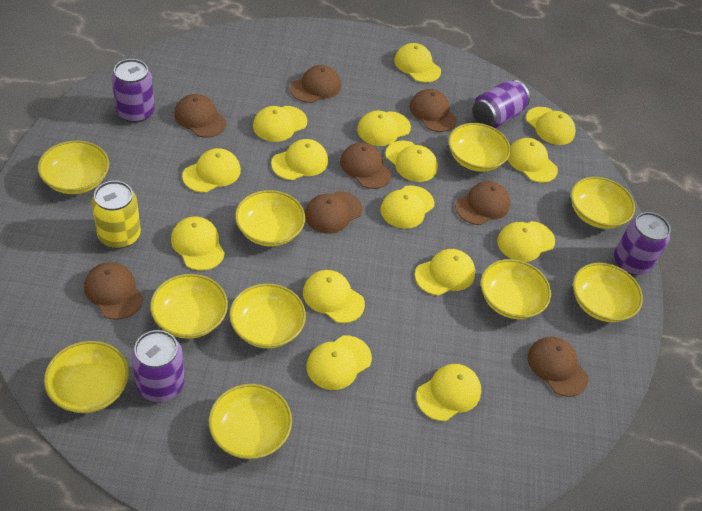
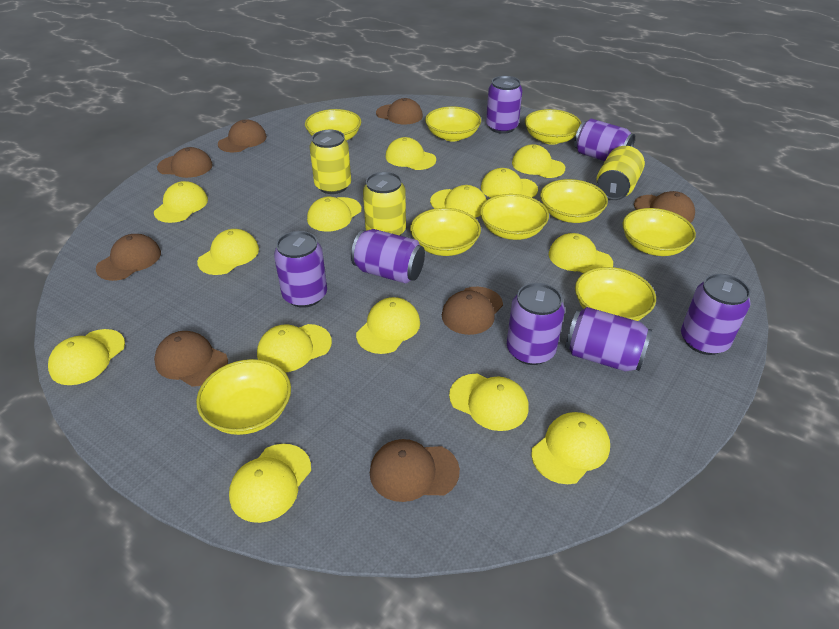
purple can: 4 -> 7
yellow bowl: 10 -> 9
yellow can: 1 -> 3
yellow cap: 15 -> 14

